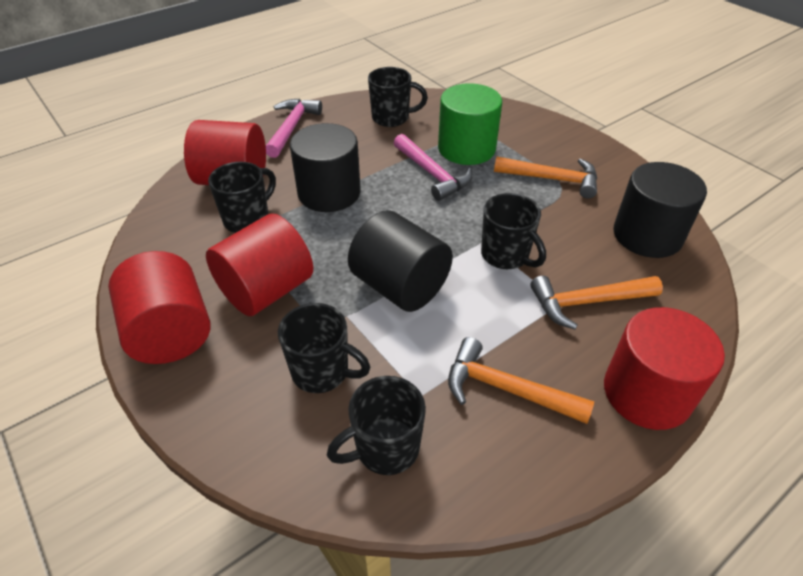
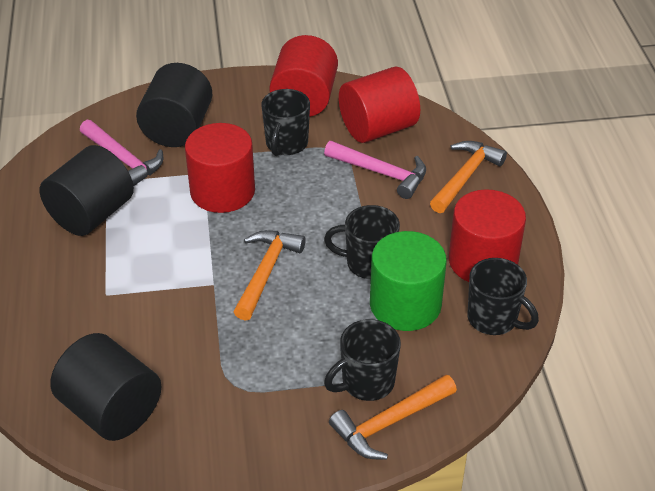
black mug: 5 -> 4

